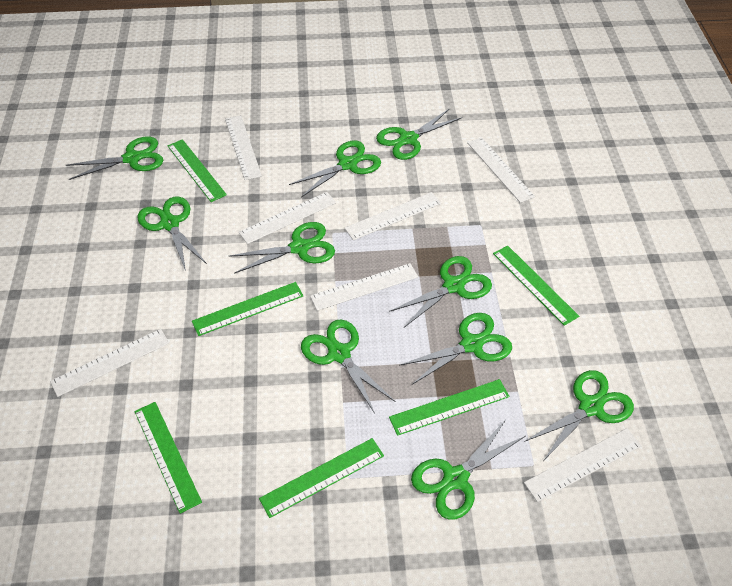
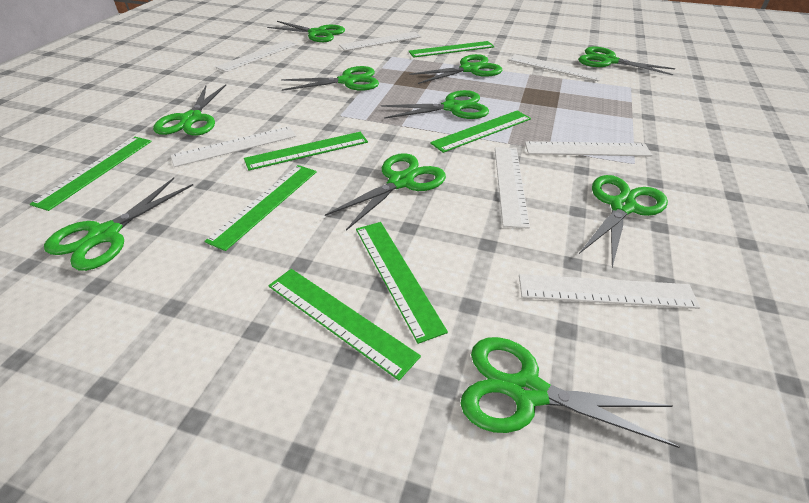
green ruler: 6 -> 7

